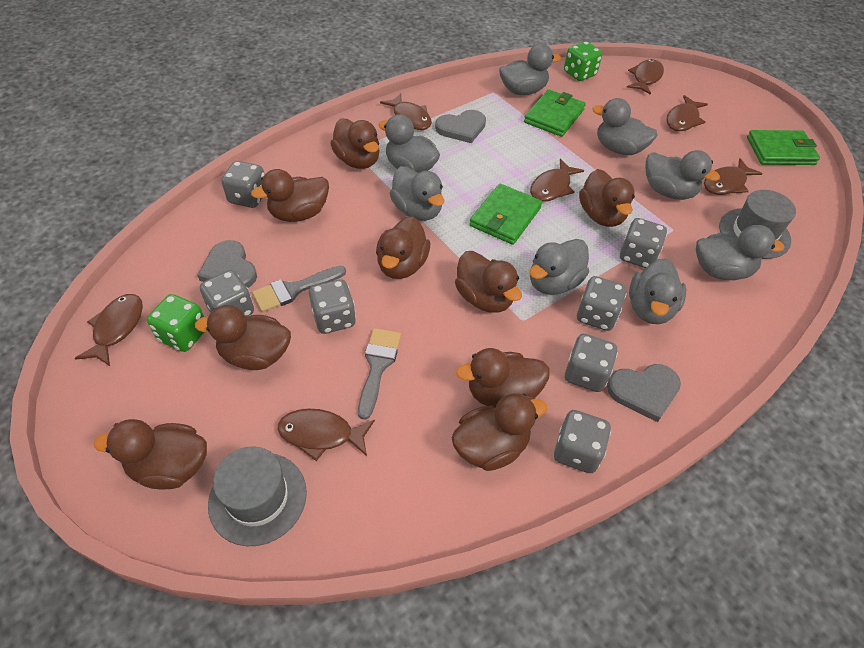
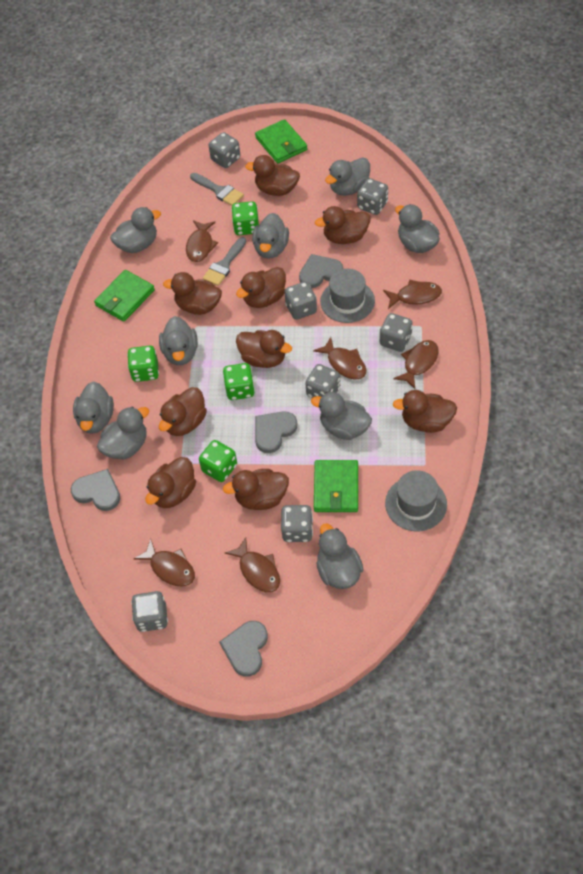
brown fish: 7 -> 6
green dice: 2 -> 4
grey duck: 8 -> 9
grey heart: 3 -> 4

